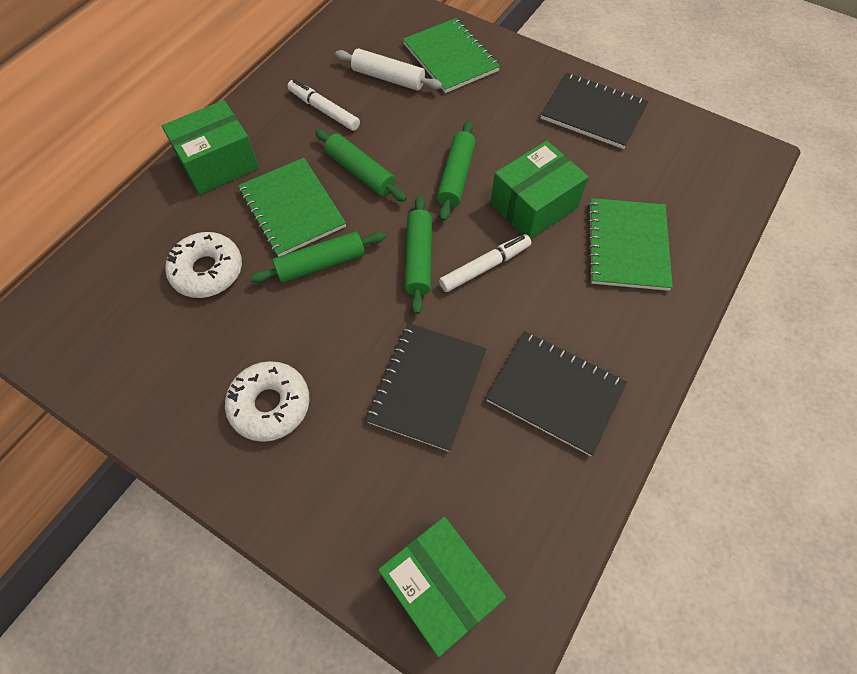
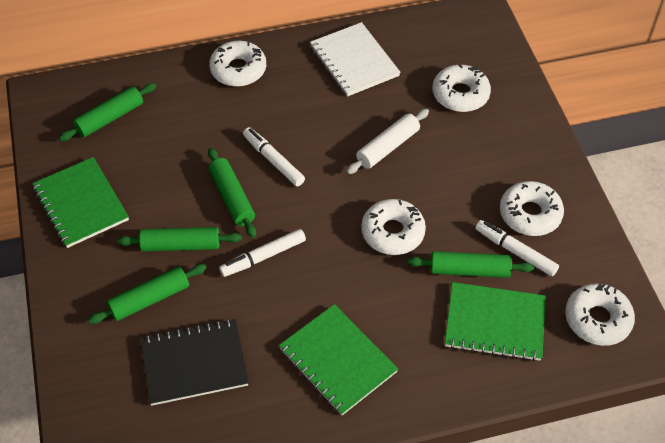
black notebook: 3 -> 1
green box: 3 -> 0
green rolling pin: 4 -> 5
white donut: 2 -> 5
white marker: 2 -> 3
white notebook: 0 -> 1

